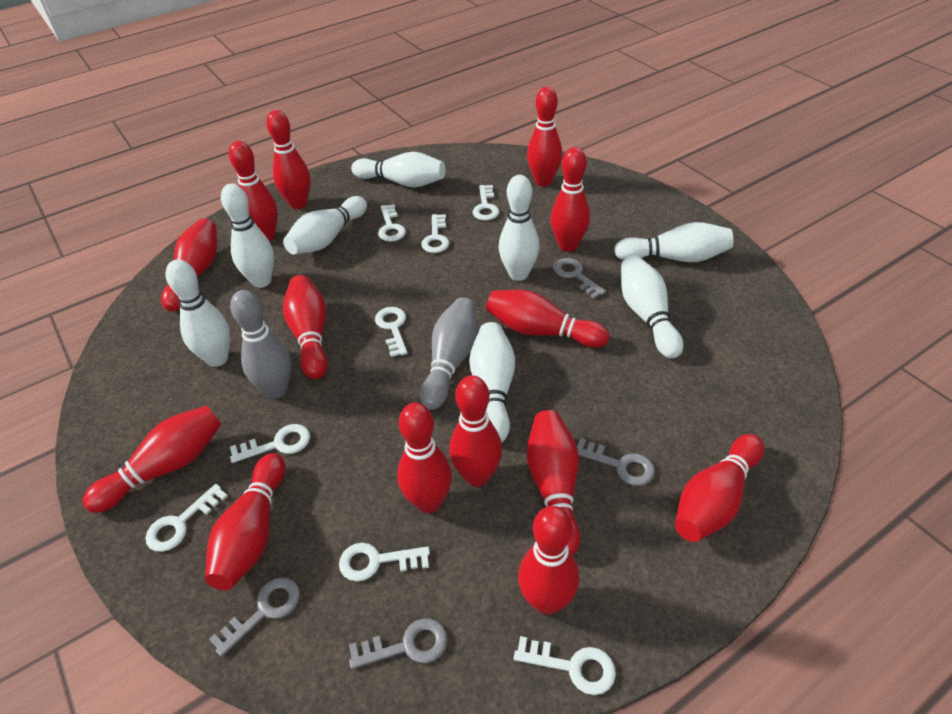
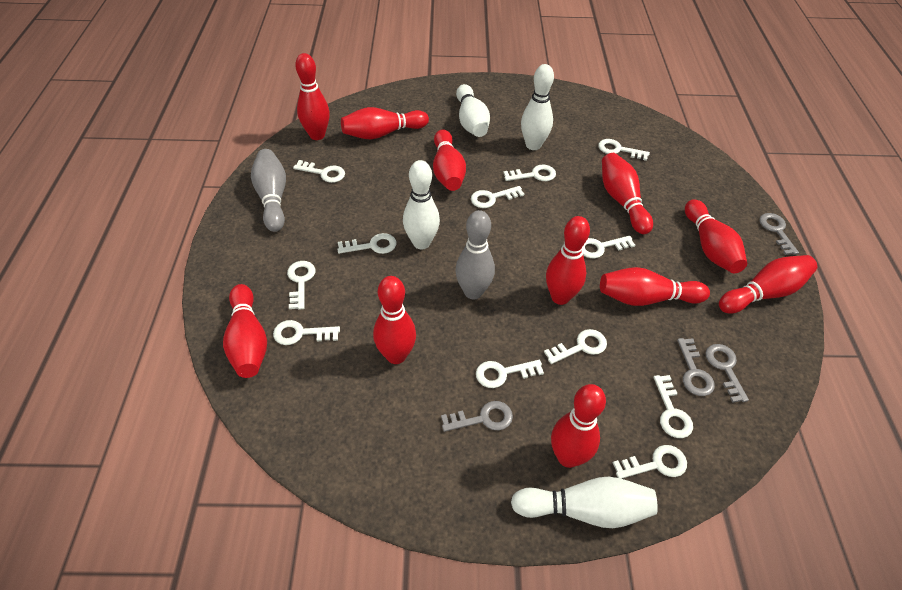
red bowling pin: 14 -> 11
white bowling pin: 8 -> 4
white key: 8 -> 12

